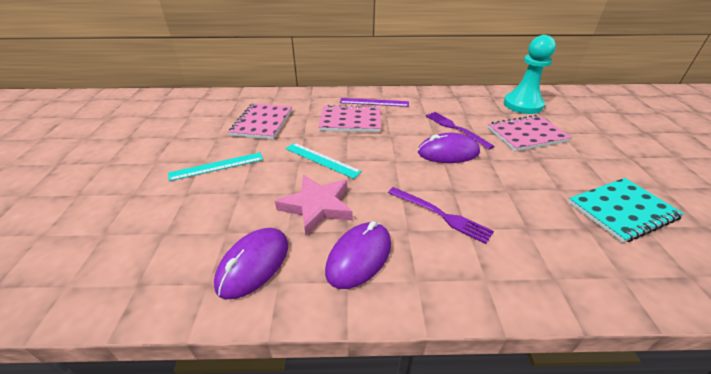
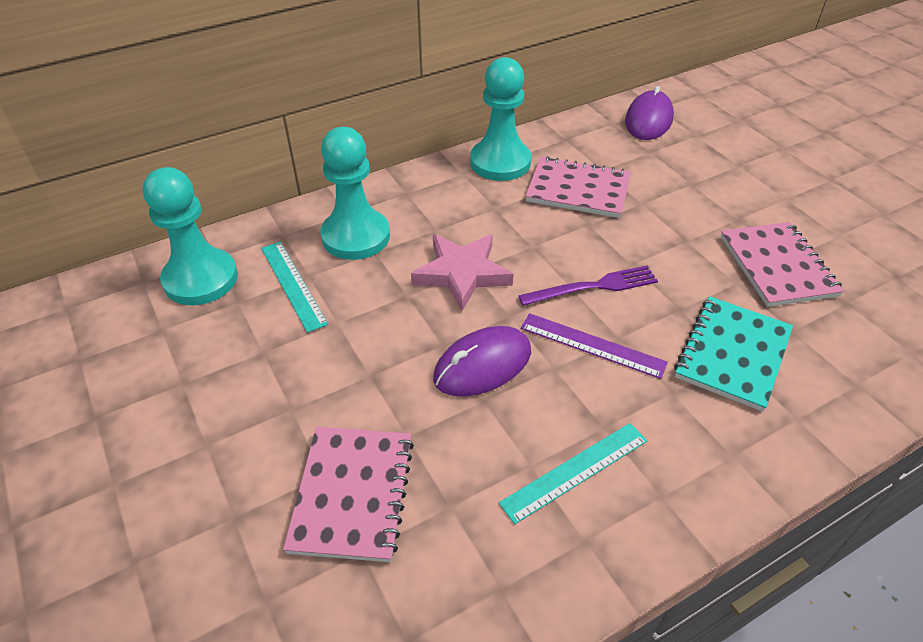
purple fork: 2 -> 1
purple mouse: 3 -> 2
turquoise pawn: 1 -> 3

